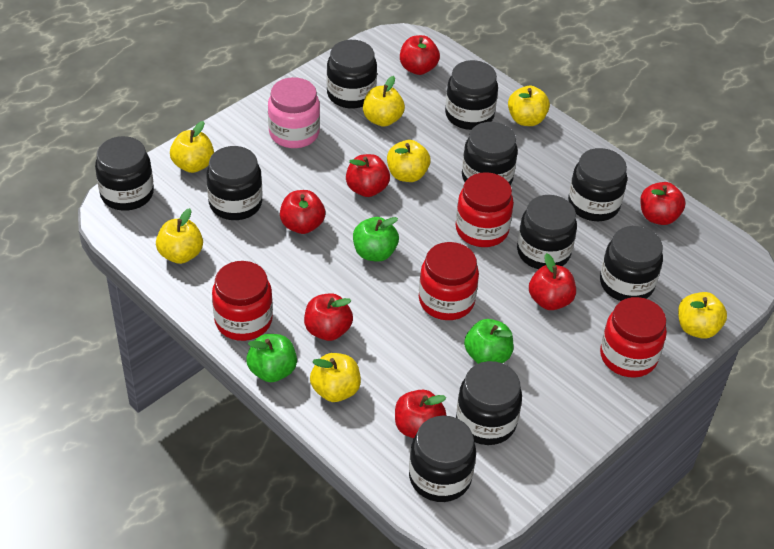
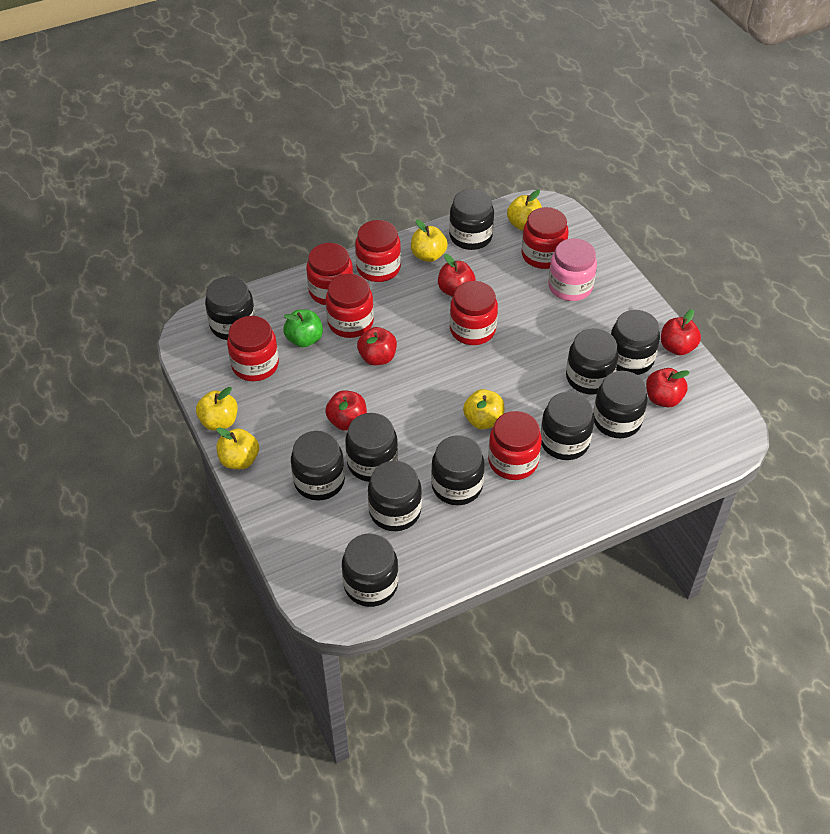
black jar: 10 -> 11
green apple: 3 -> 1
red apple: 7 -> 5
red jar: 4 -> 7
yellow apple: 7 -> 5

